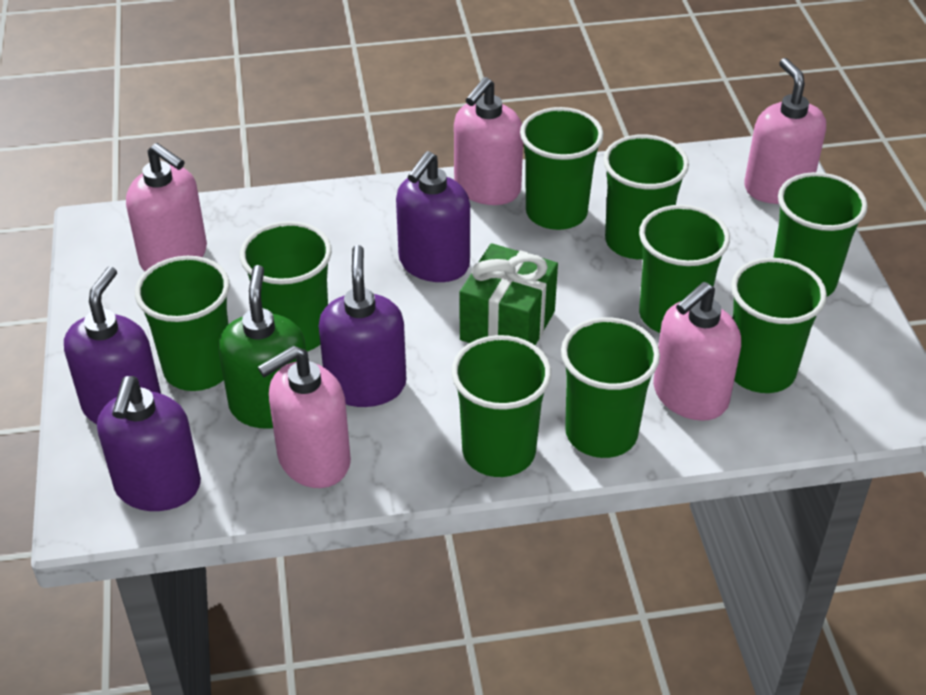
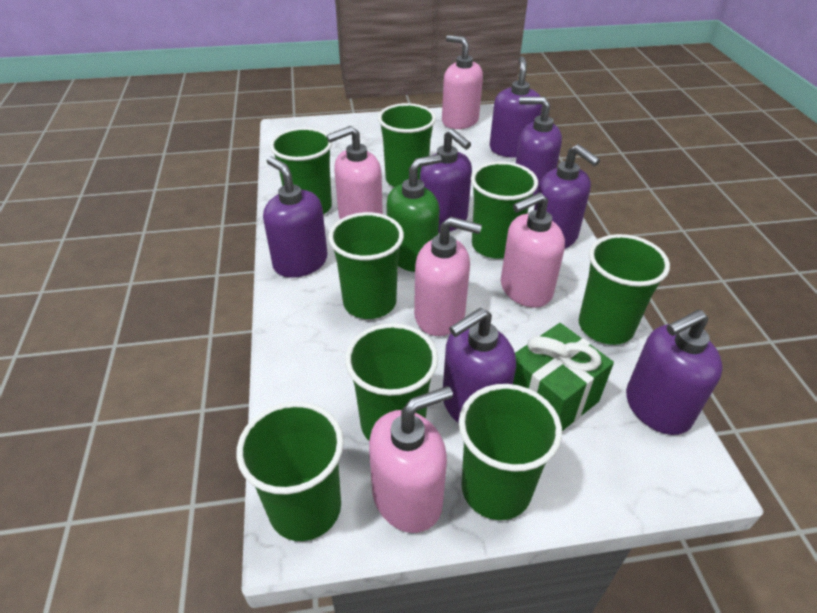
green cup: 9 -> 8
purple soap dispenser: 4 -> 7

